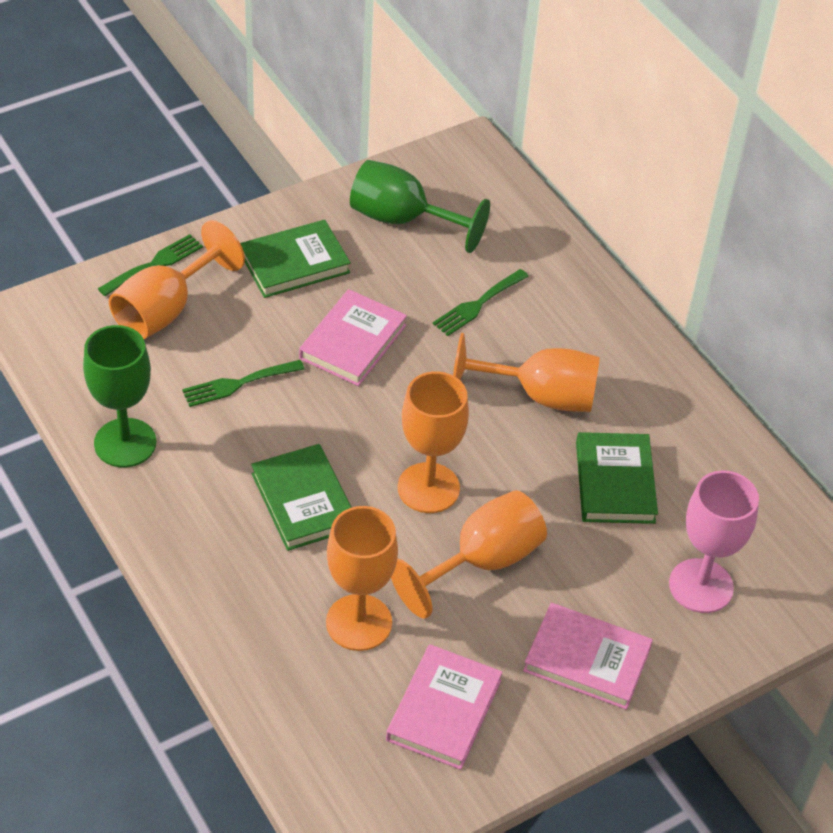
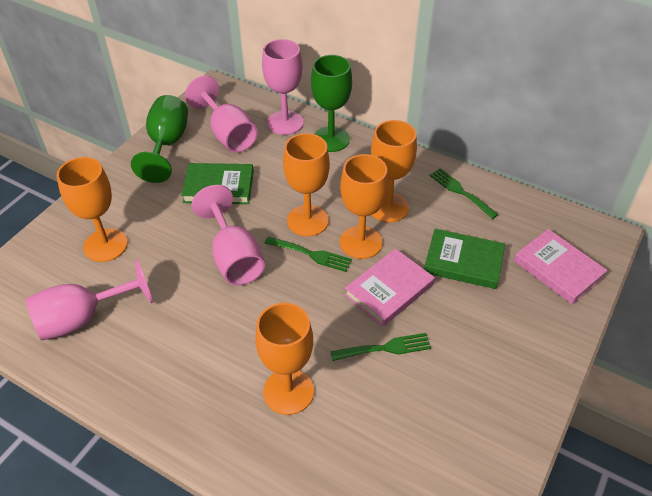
green book: 3 -> 2
pink book: 3 -> 2
pink goblet: 1 -> 4

